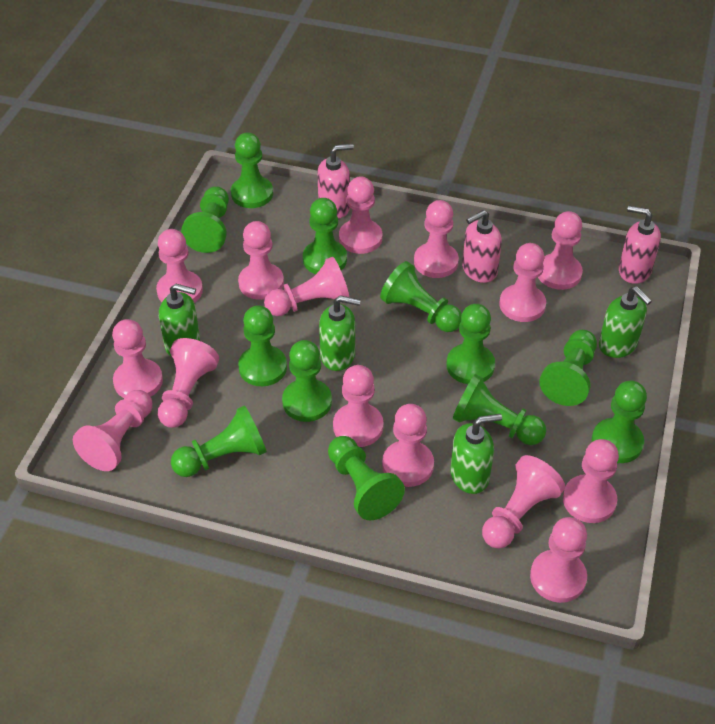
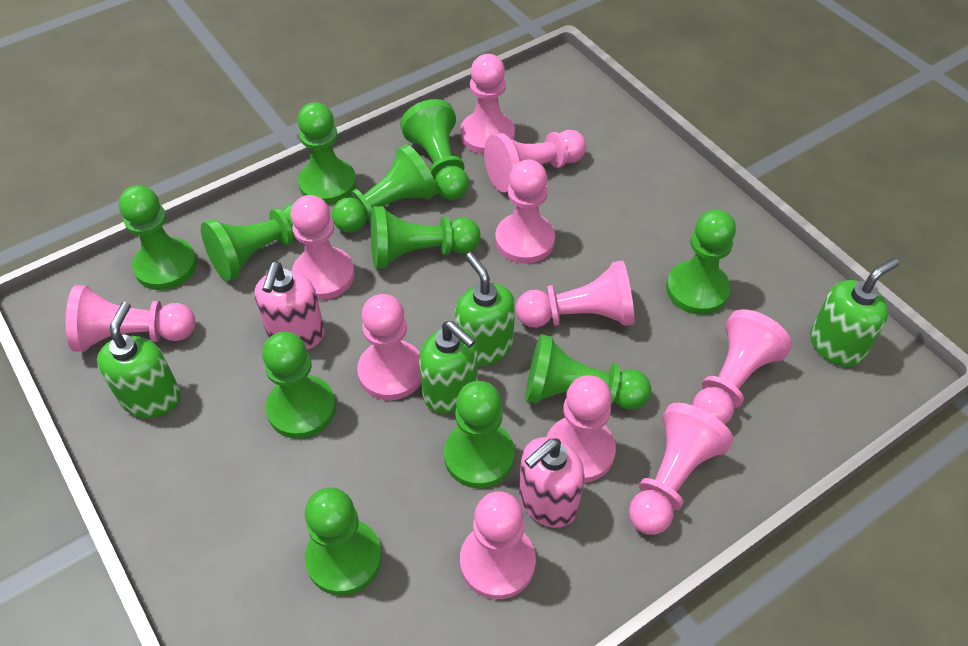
green pawn: 12 -> 11
pink pawn: 15 -> 11
pink soap dispenser: 3 -> 2

